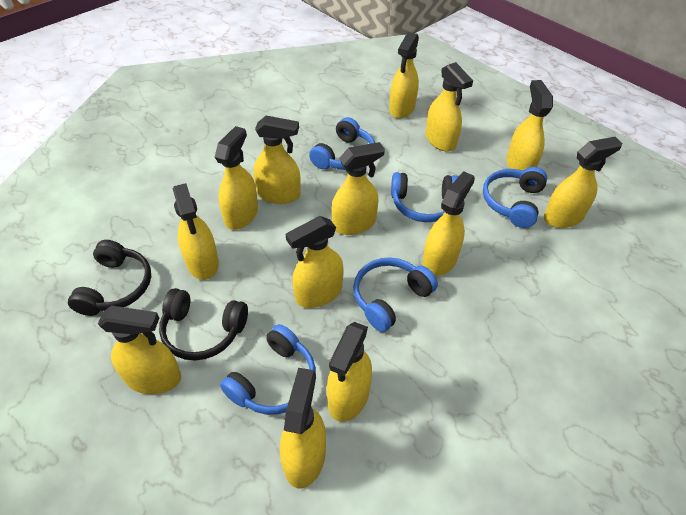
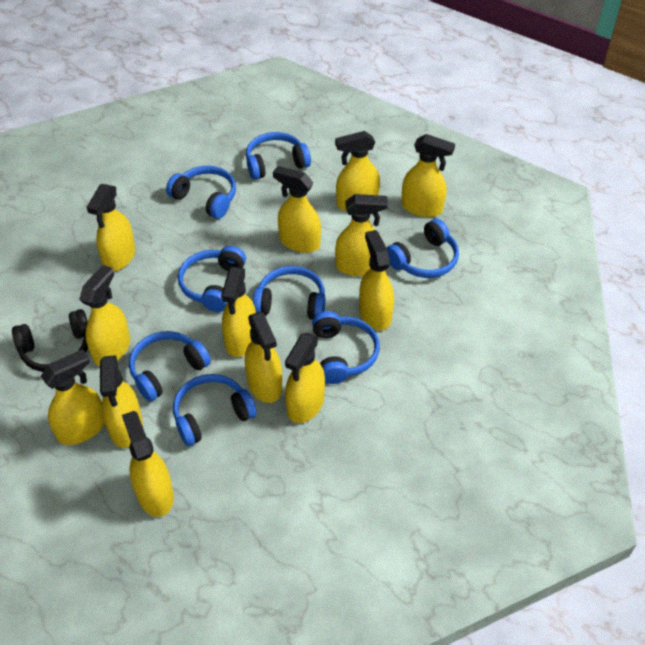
black headphones: 2 -> 1
blue headphones: 5 -> 8

